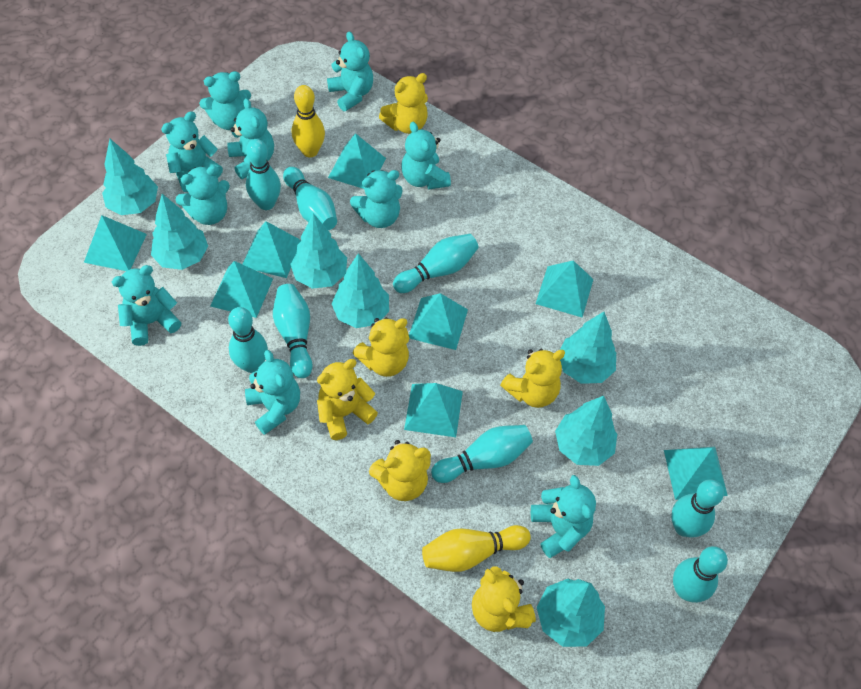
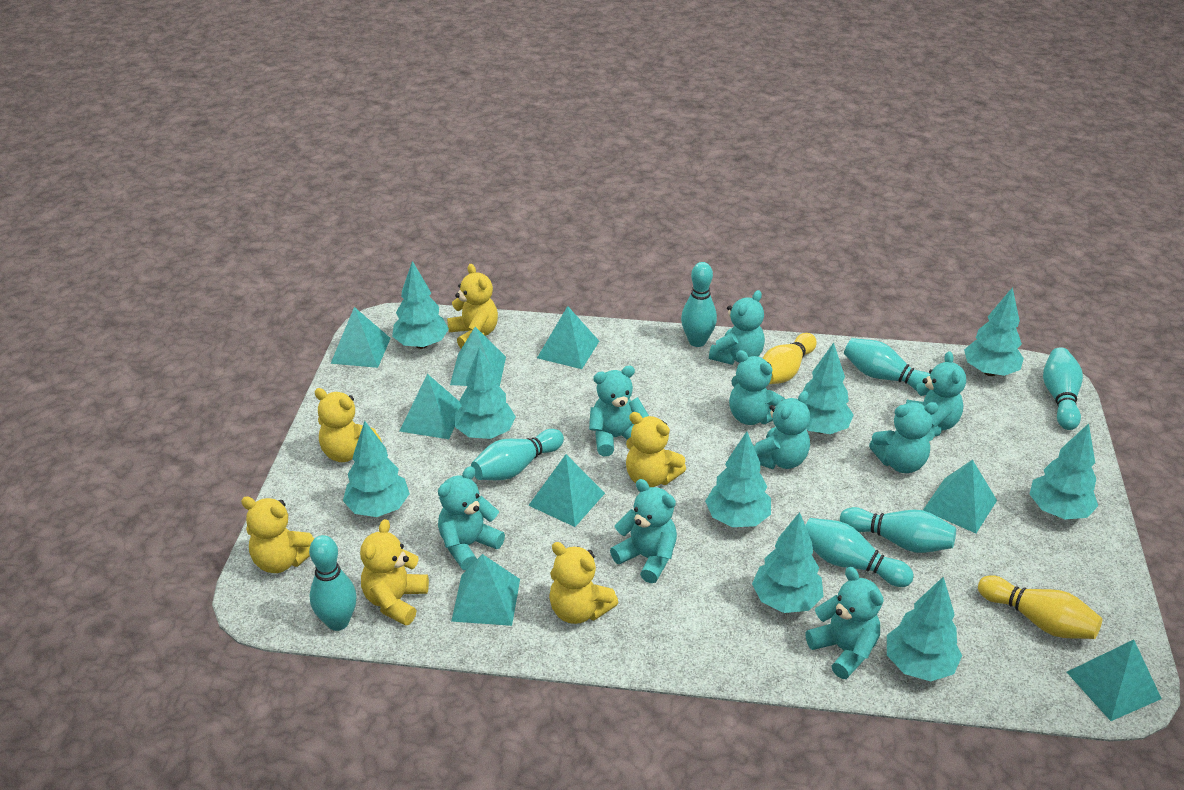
turquoise bowling pin: 8 -> 7
turquoise teddy bear: 10 -> 9
turquoise tree: 7 -> 9

